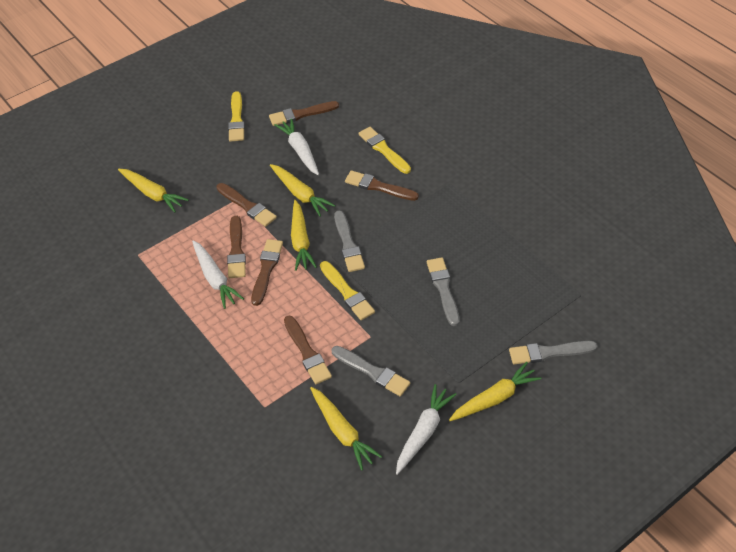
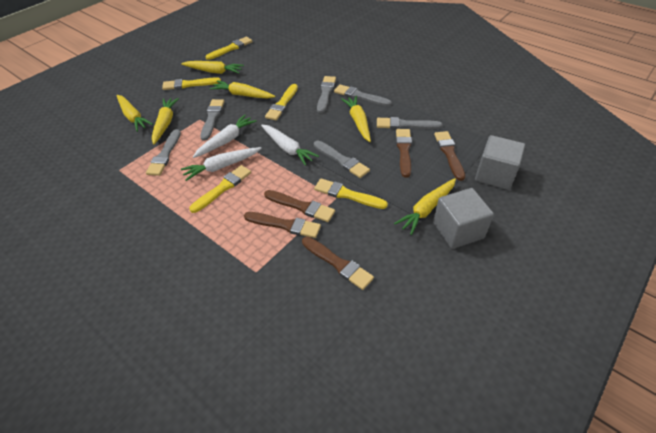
brown brush: 6 -> 5
grey brush: 4 -> 6
grey cube: 0 -> 2
yellow brush: 3 -> 5
yellow carrot: 5 -> 6

